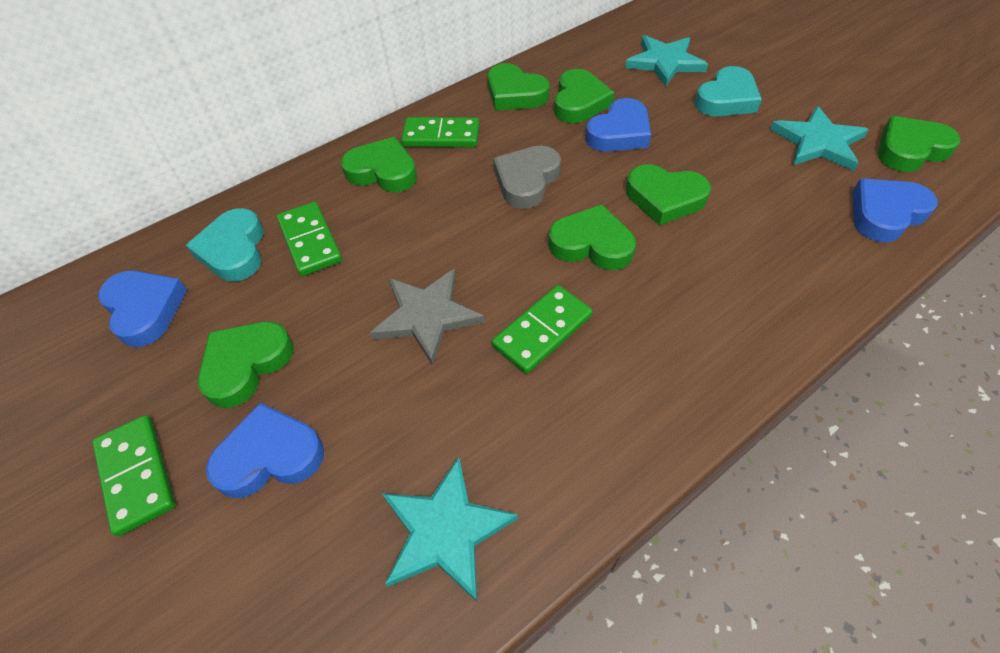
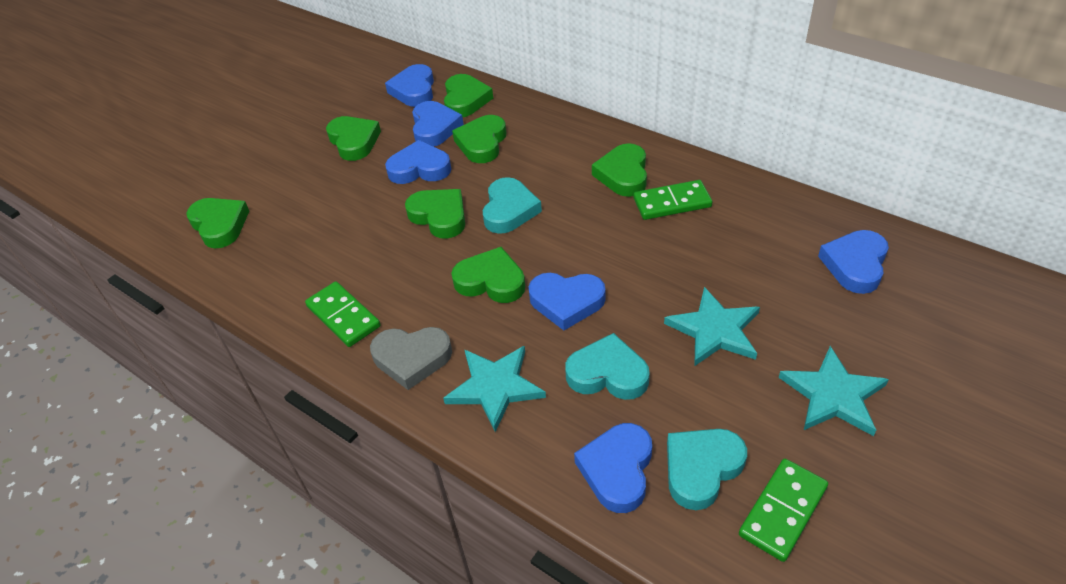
blue heart: 4 -> 6
green domino: 4 -> 3
grey star: 1 -> 0
turquoise heart: 2 -> 3

